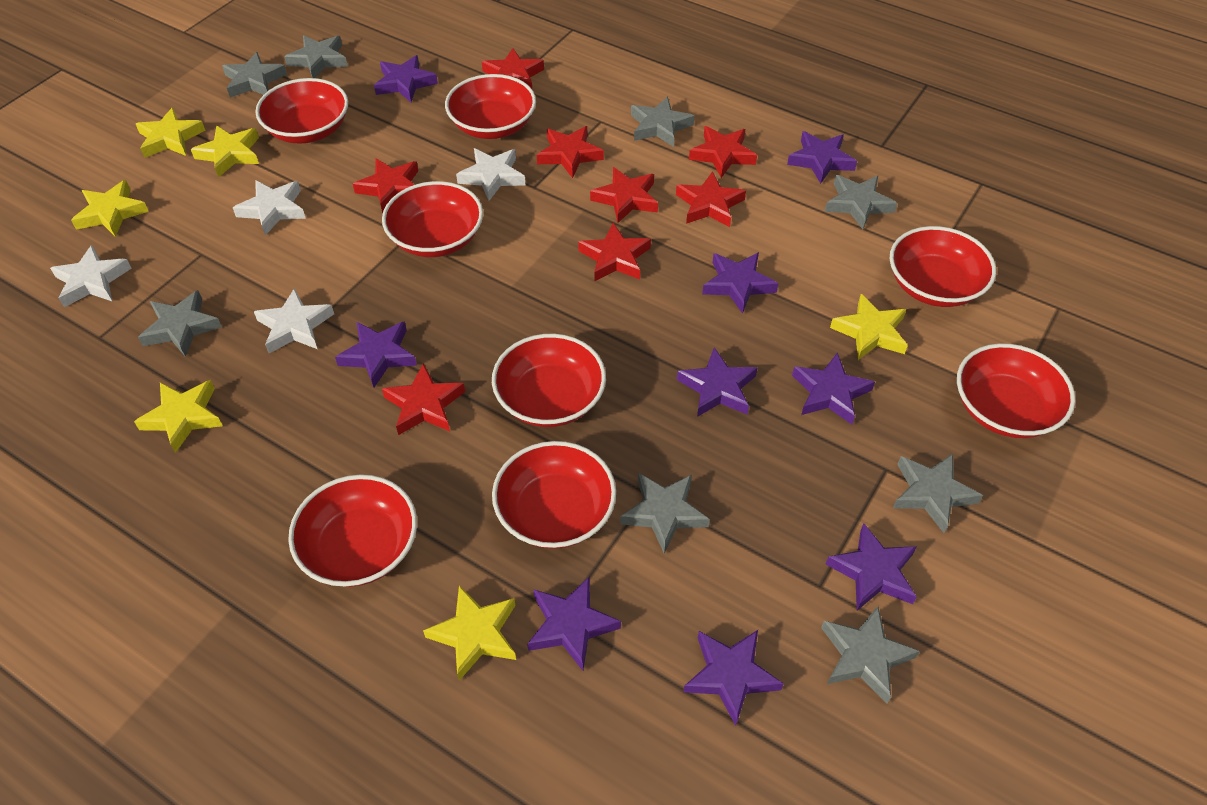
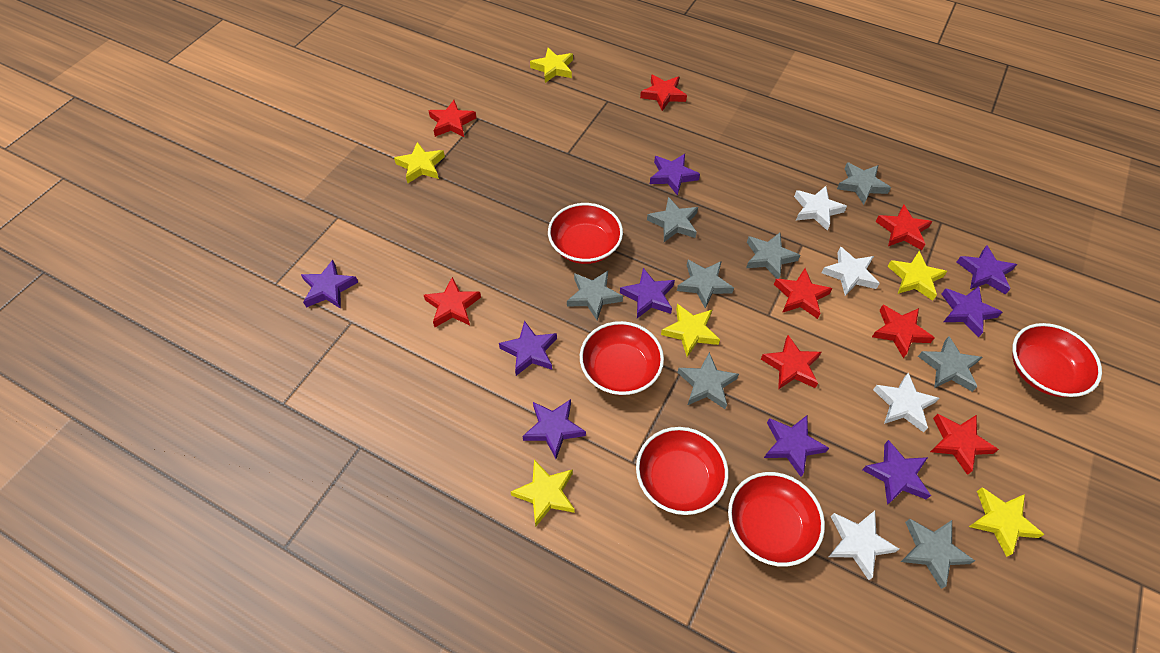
red bowl: 8 -> 5

